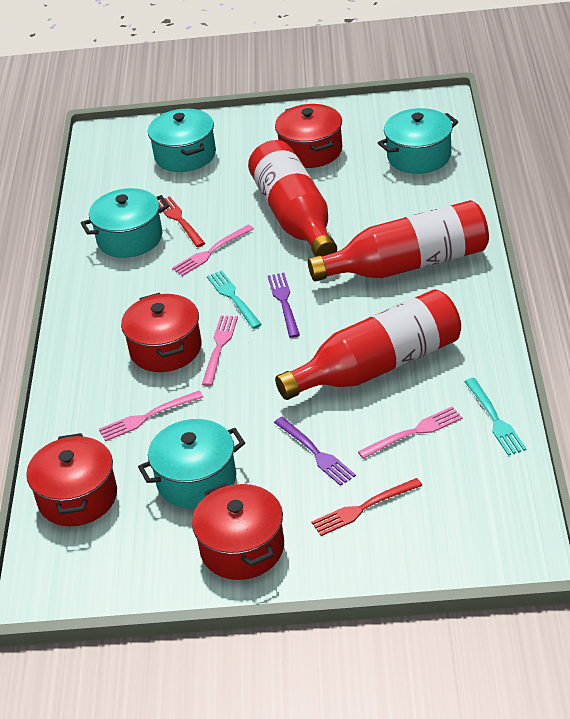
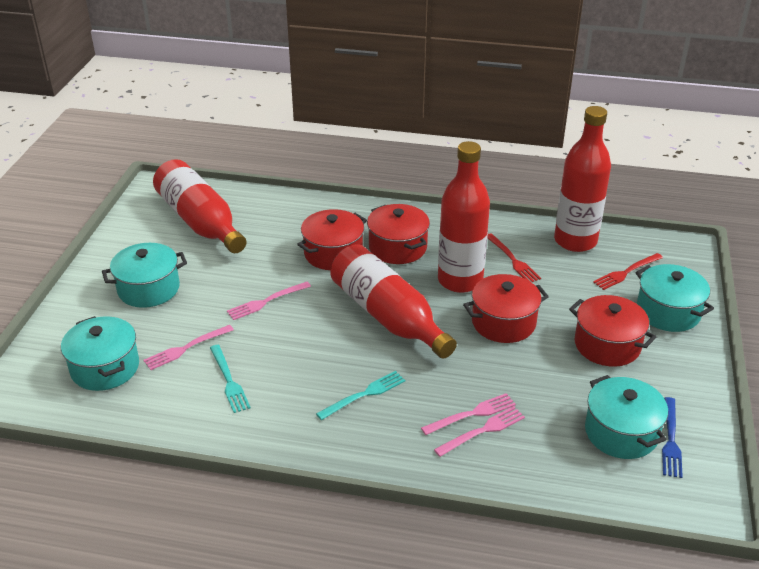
blue fork: 0 -> 1
purple fork: 2 -> 0
red bottle: 3 -> 4

